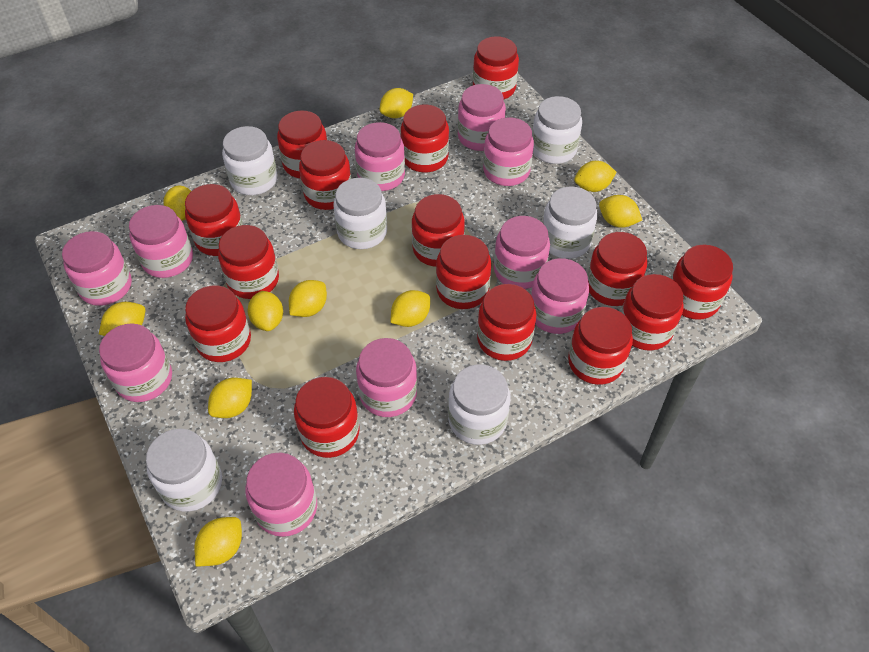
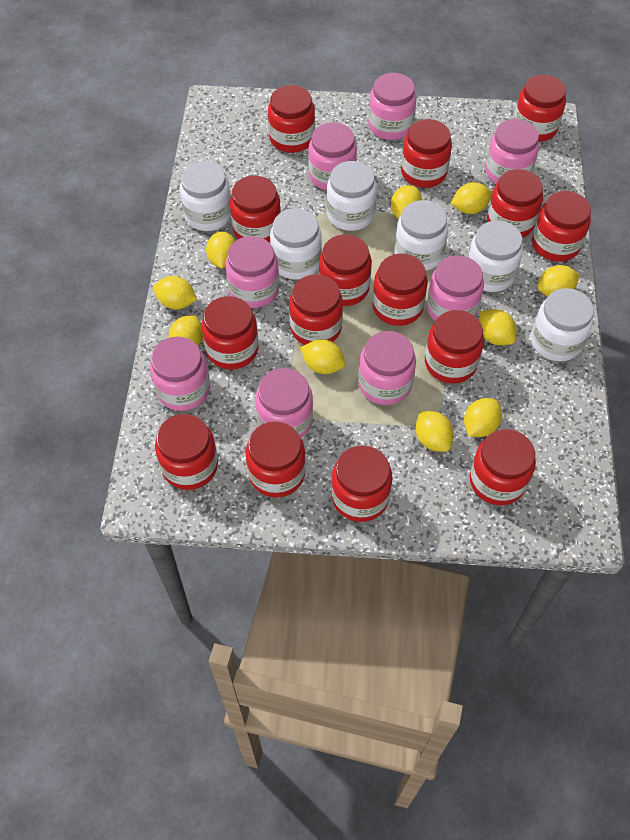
pink jar: 10 -> 8

